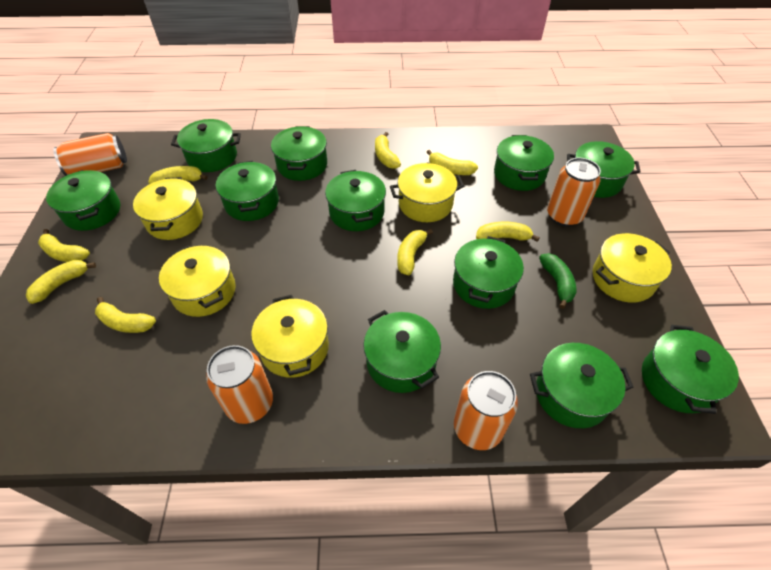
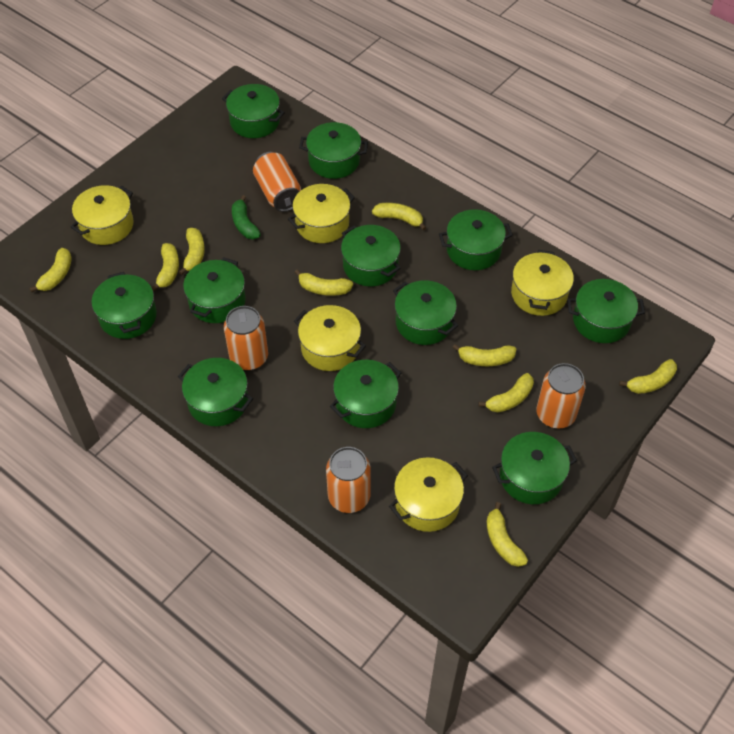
yellow banana: 8 -> 9

